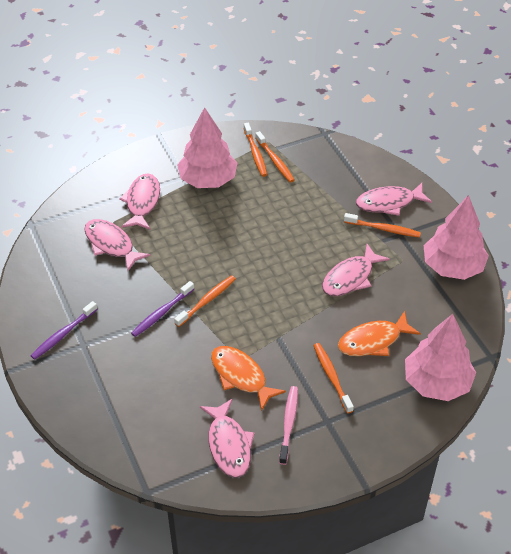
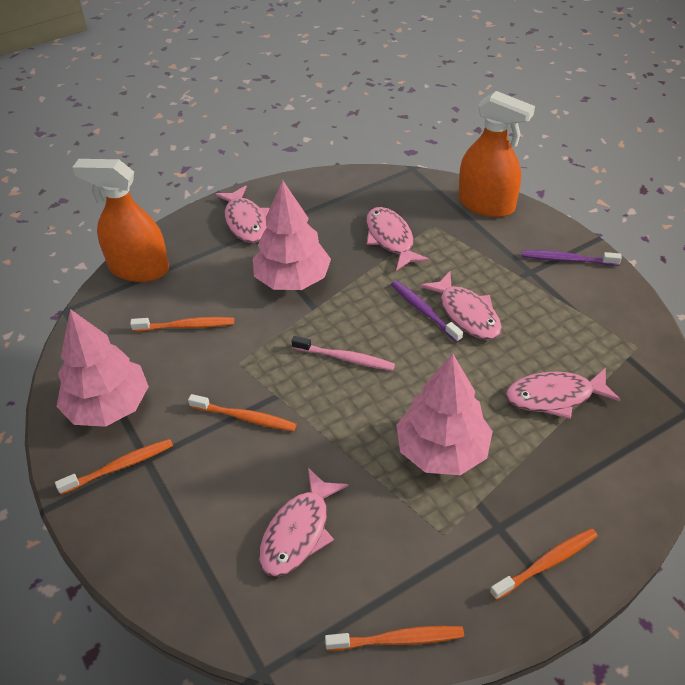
orange fish: 2 -> 0
orange spray bottle: 0 -> 2

